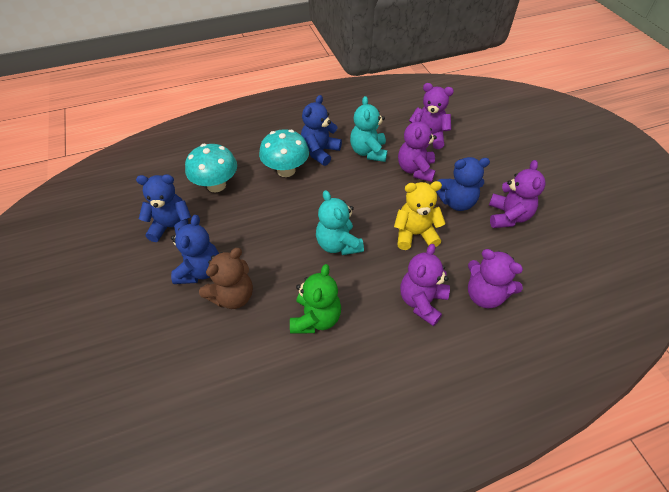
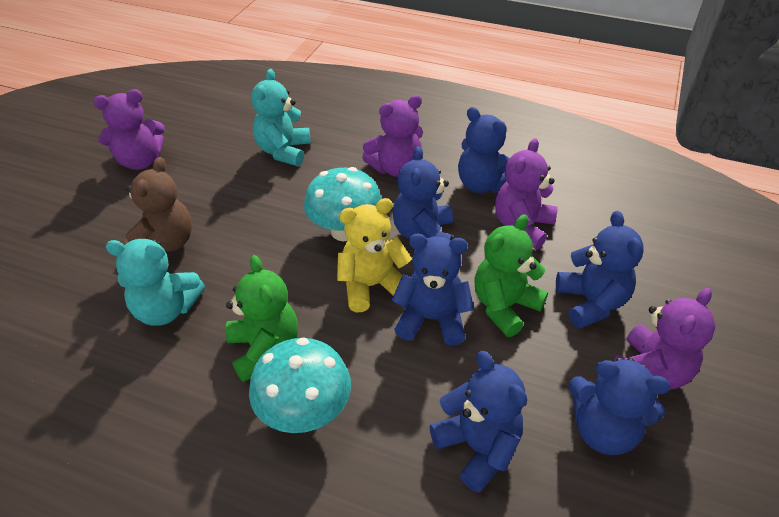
blue teddy bear: 4 -> 6
green teddy bear: 1 -> 2
purple teddy bear: 5 -> 4

